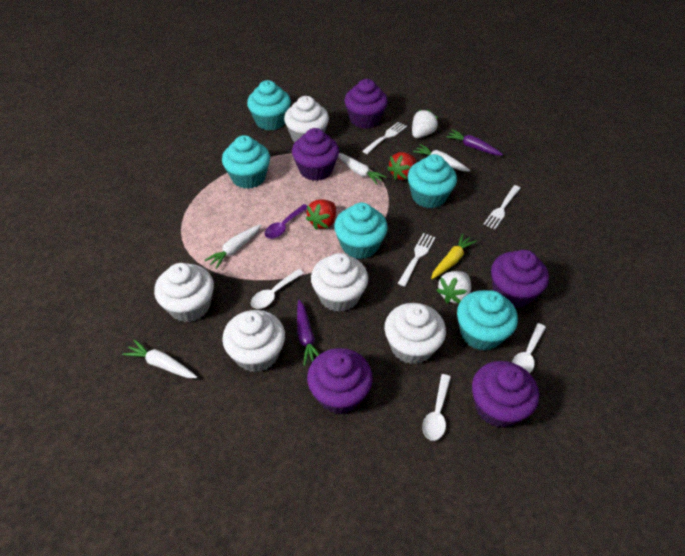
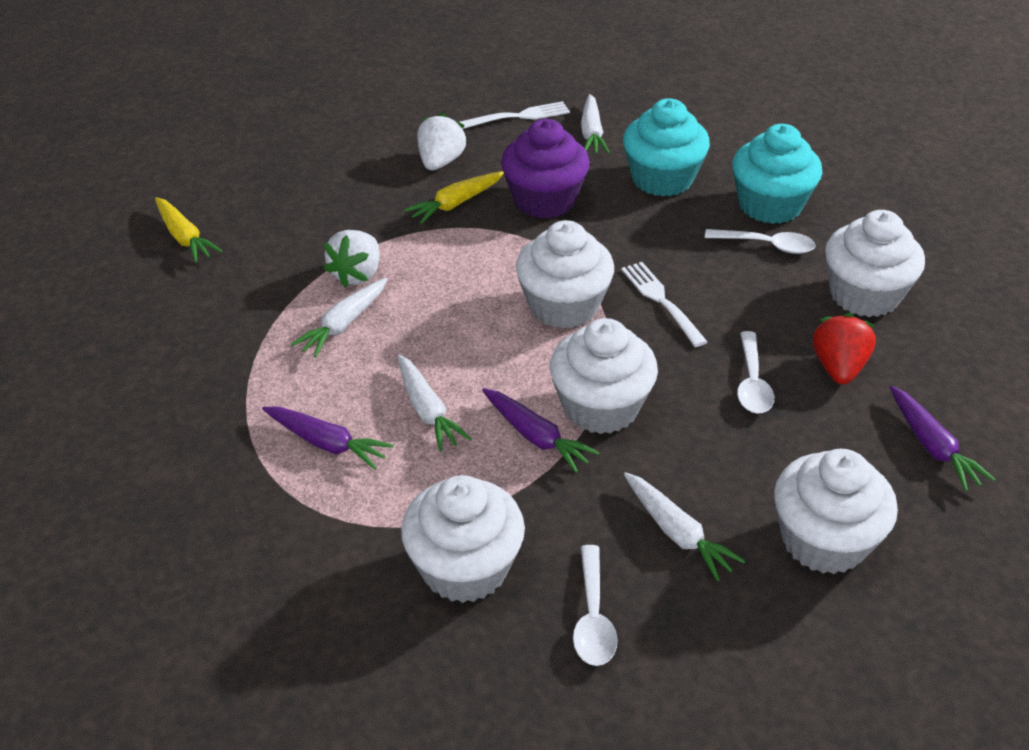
purple carrot: 2 -> 3
purple cupcake: 5 -> 1
purple spoon: 1 -> 0
red strawberry: 2 -> 1
turquoise cupcake: 5 -> 2
white fork: 3 -> 2
yellow carrot: 1 -> 2

